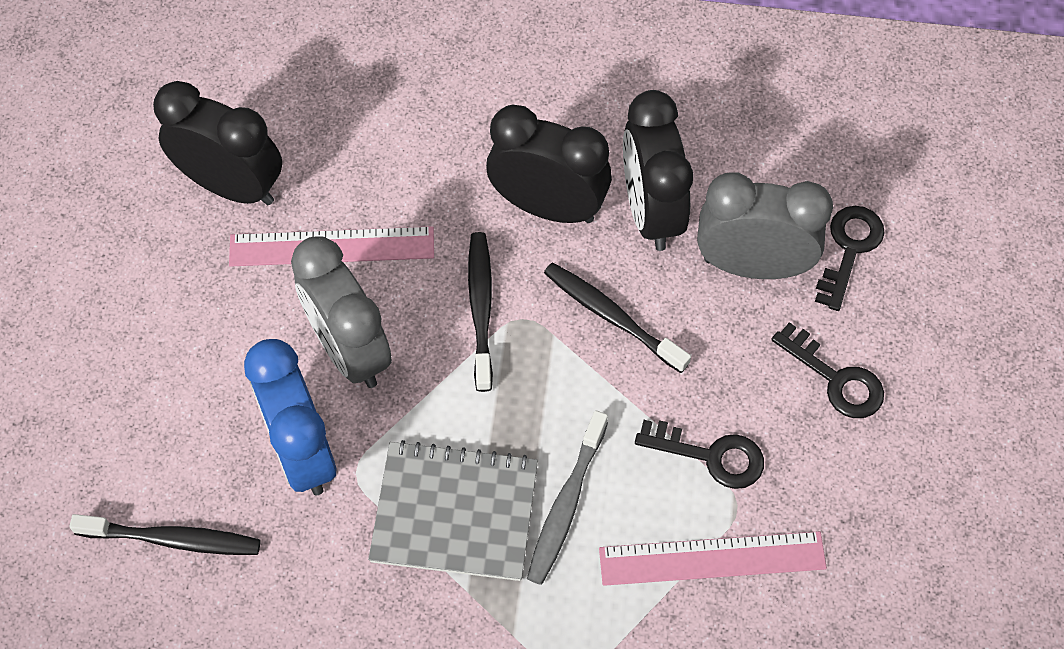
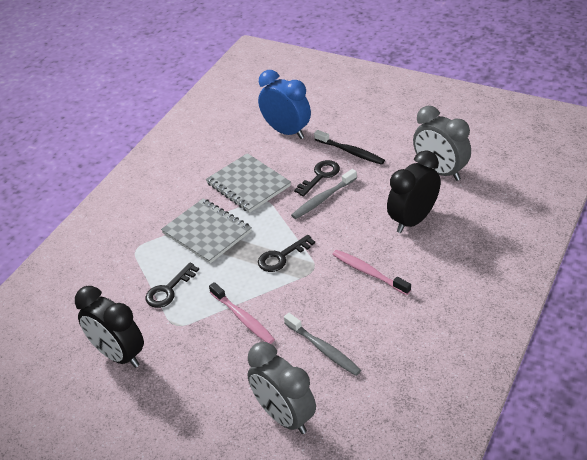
black clock: 3 -> 2
black toothbrush: 3 -> 1
grey notebook: 1 -> 2
grey toothbrush: 1 -> 2
pink ruler: 2 -> 0
pink toothbrush: 0 -> 2

